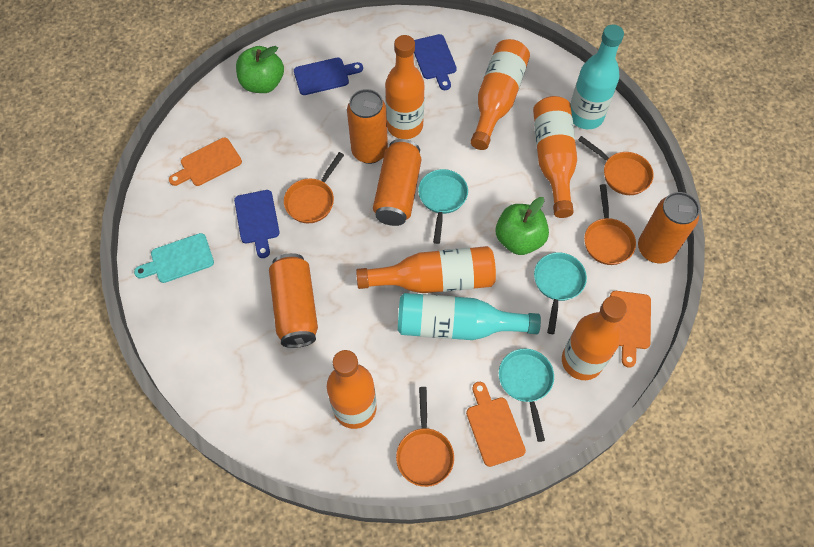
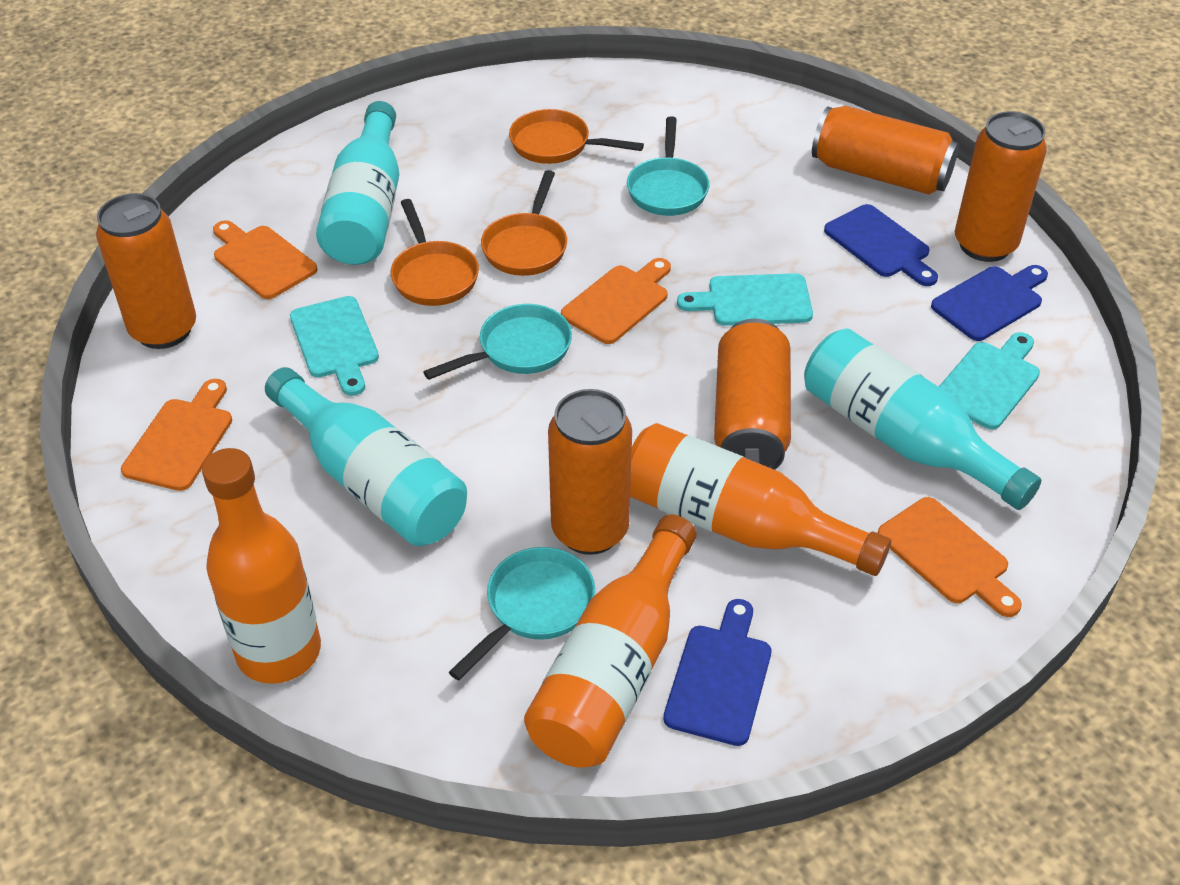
green apple: 2 -> 0
orange bottle: 6 -> 3
orange can: 4 -> 5
orange cutting board: 3 -> 4
orange pan: 4 -> 3
turquoise bottle: 2 -> 3
turquoise cutting board: 1 -> 3

